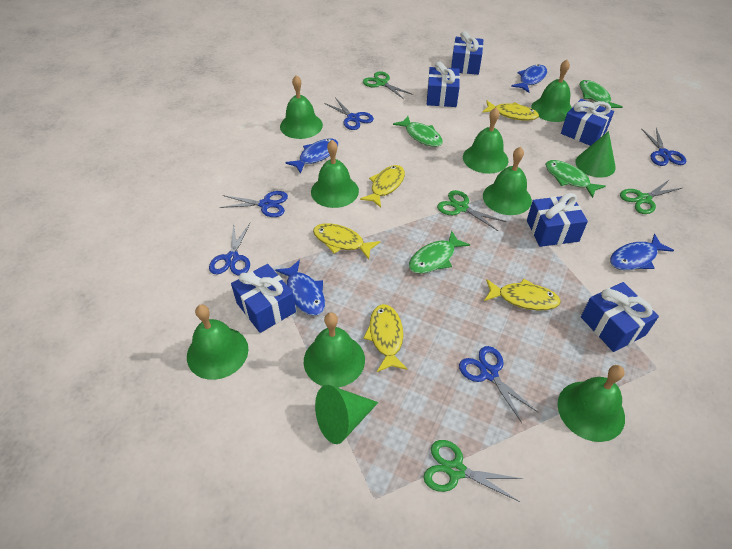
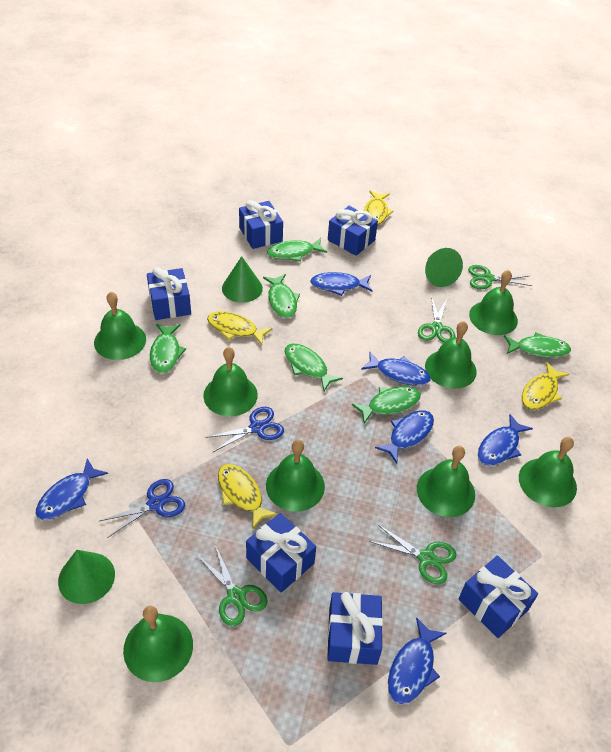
blue fish: 4 -> 6
blue scissors: 5 -> 2
green cone: 2 -> 3
green fish: 4 -> 6
yellow fish: 5 -> 4

